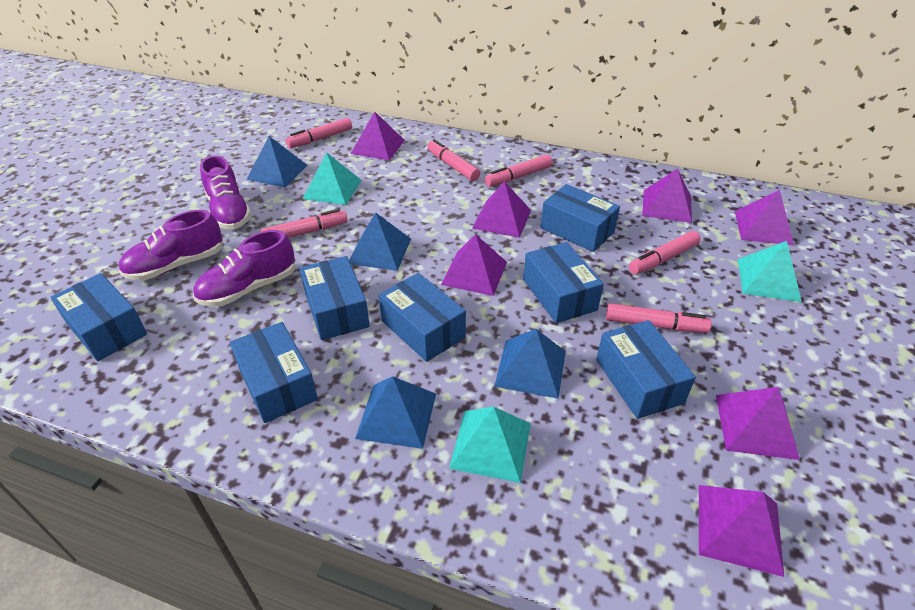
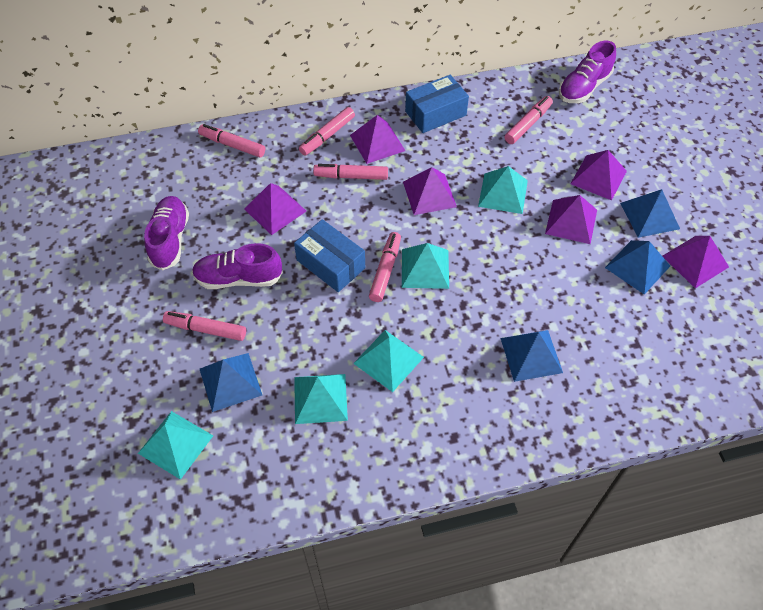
blue box: 7 -> 2
purple pyramid: 7 -> 6
turquoise pyramid: 3 -> 5

